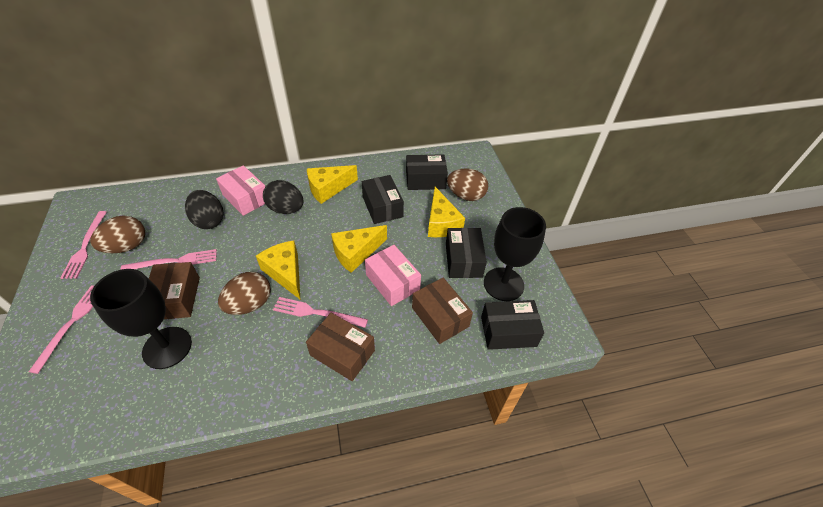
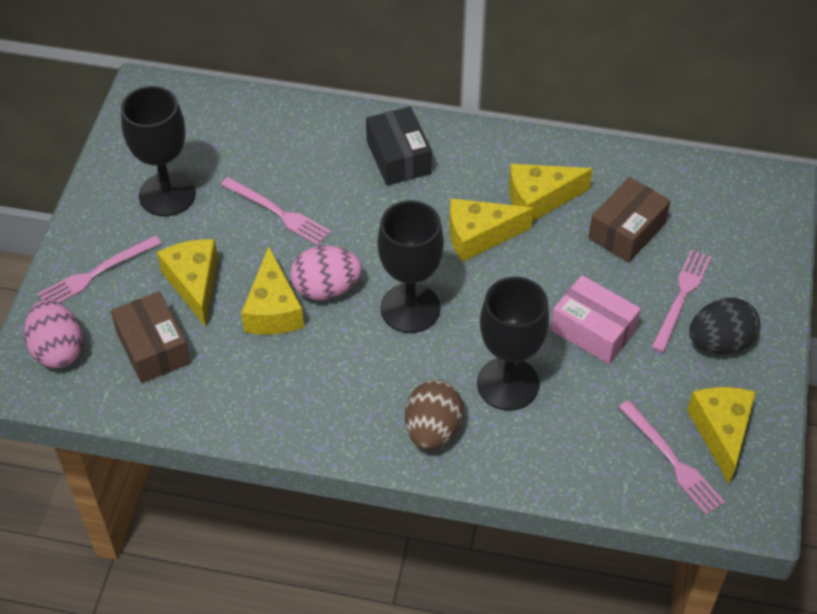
black box: 4 -> 1
black egg: 2 -> 1
black goblet: 2 -> 3
brown box: 3 -> 2
brown egg: 3 -> 1
pink box: 2 -> 1
pink egg: 0 -> 2
yellow cheese: 4 -> 5

